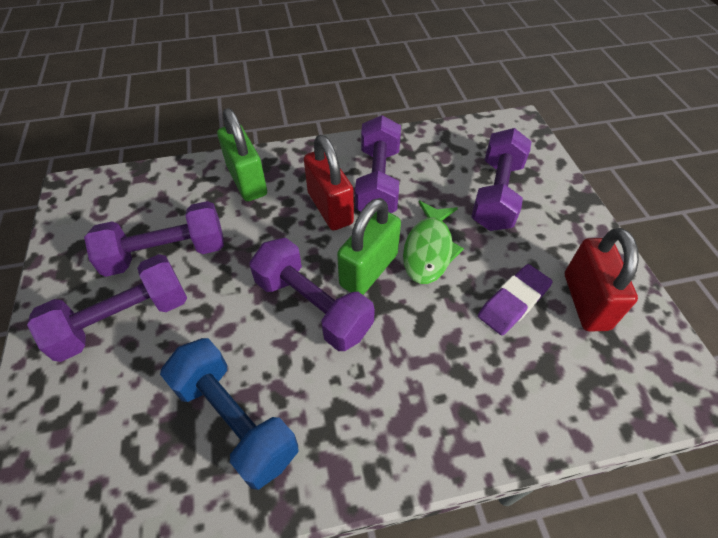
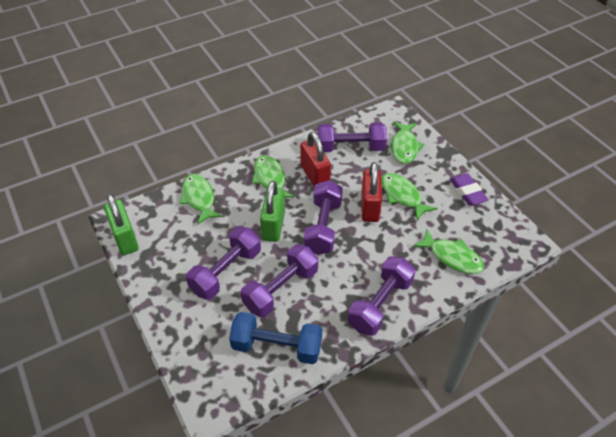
green fish: 1 -> 5

